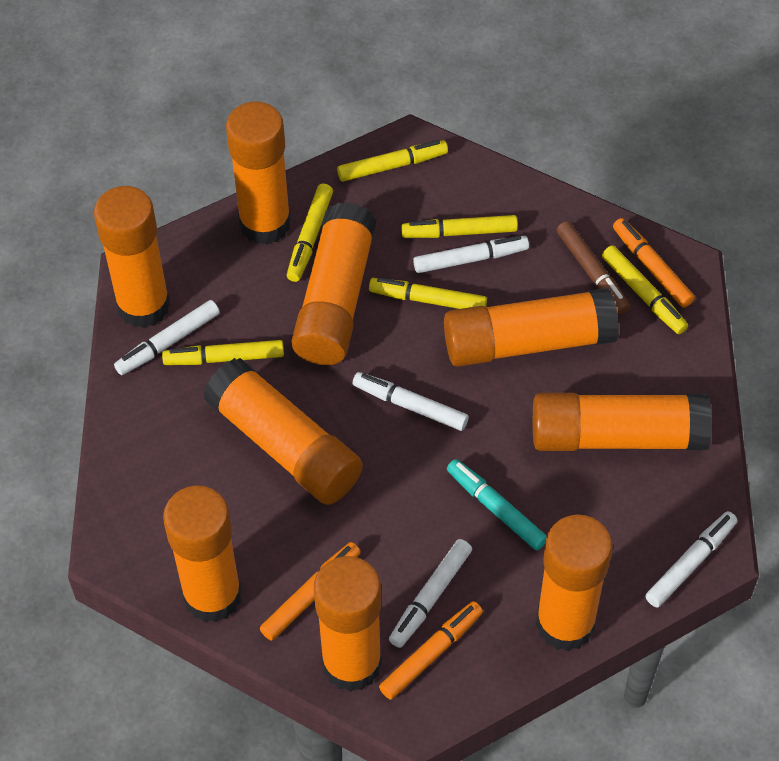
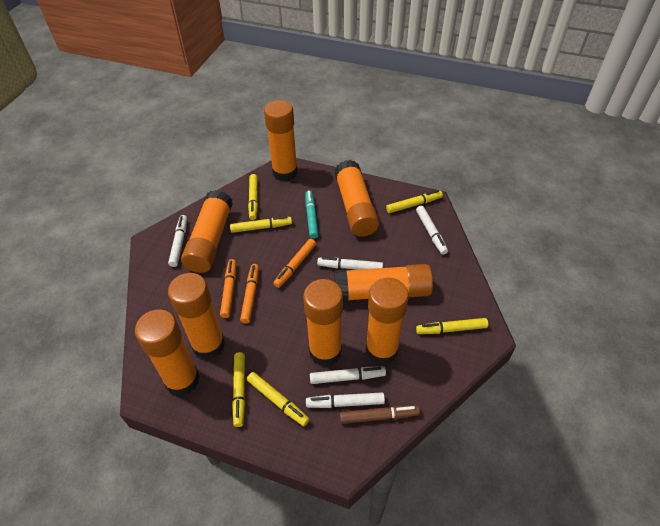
orange glue stick: 9 -> 8

